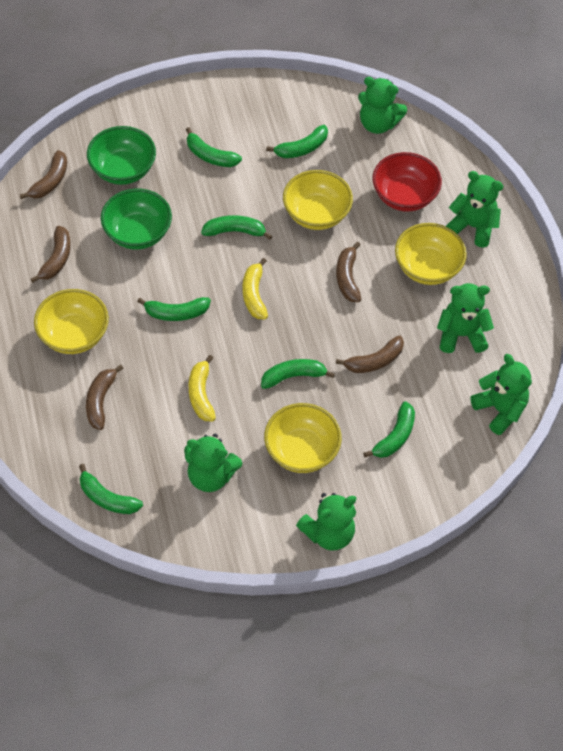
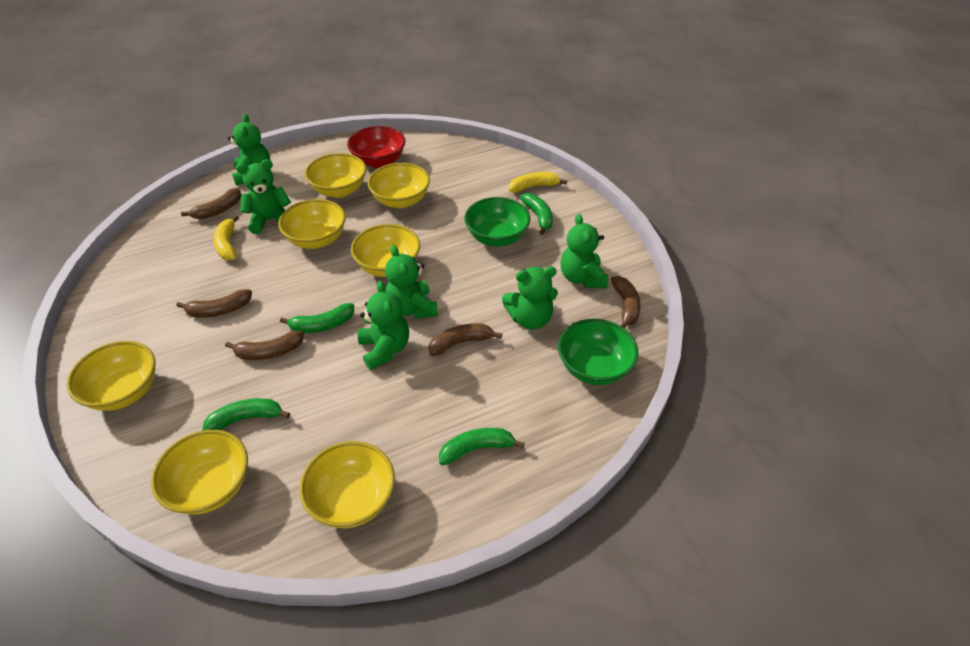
green banana: 7 -> 4
yellow bowl: 4 -> 7

